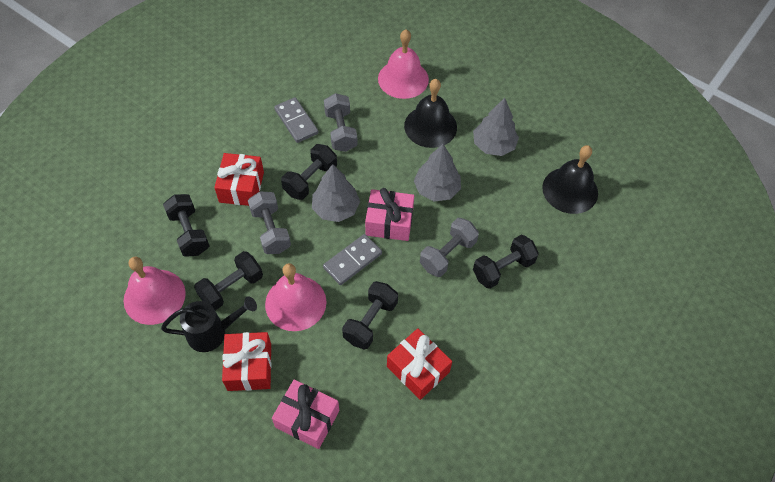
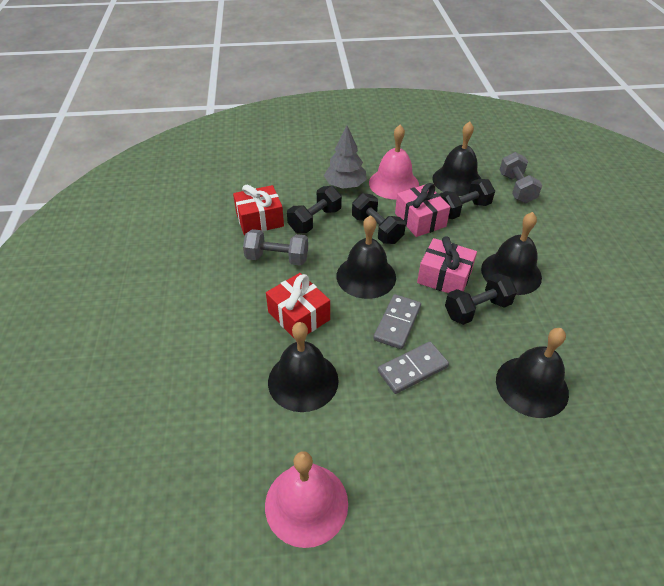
black bell: 2 -> 5
black dumbbell: 5 -> 4
black watering can: 1 -> 0
grey dumbbell: 3 -> 2
grey tree: 3 -> 1
pink bell: 3 -> 2
red gift: 3 -> 2

